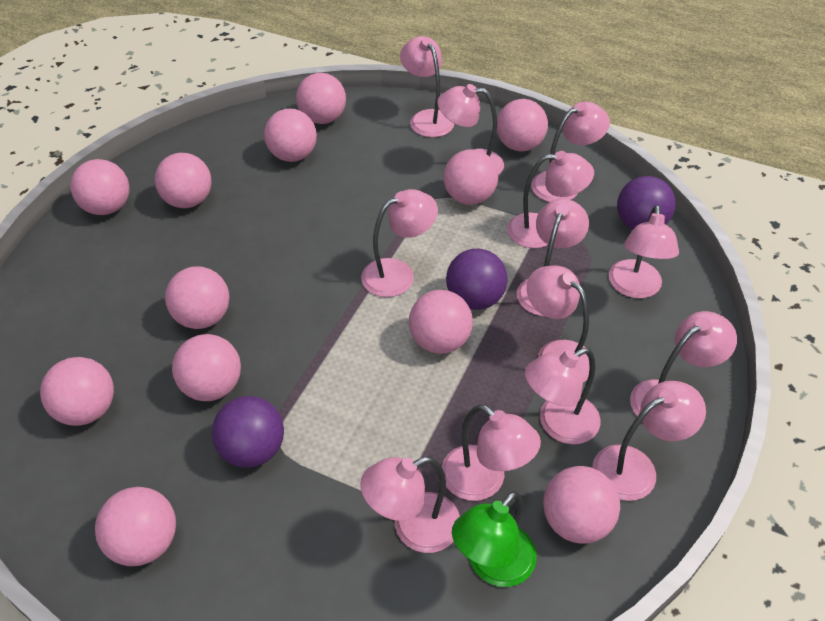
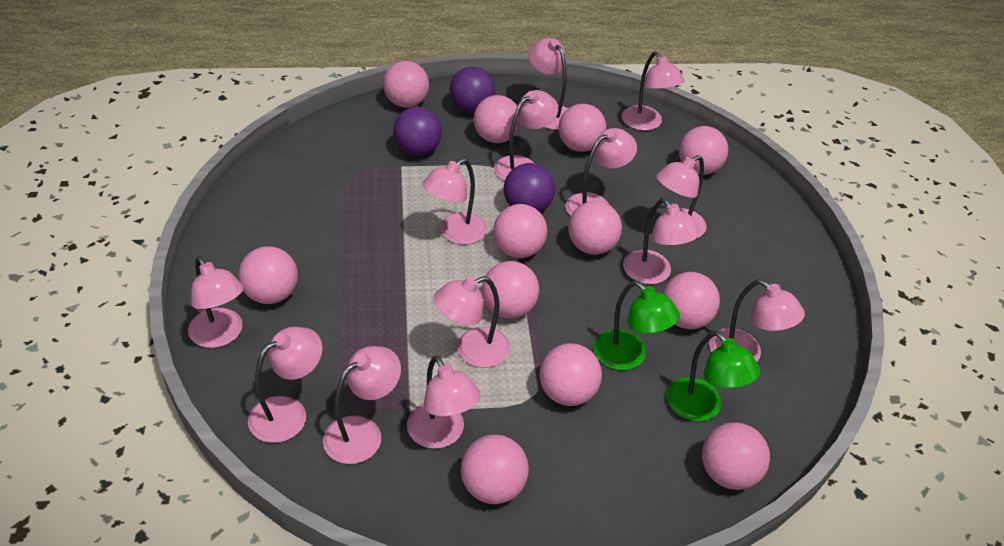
green lamp: 1 -> 2

